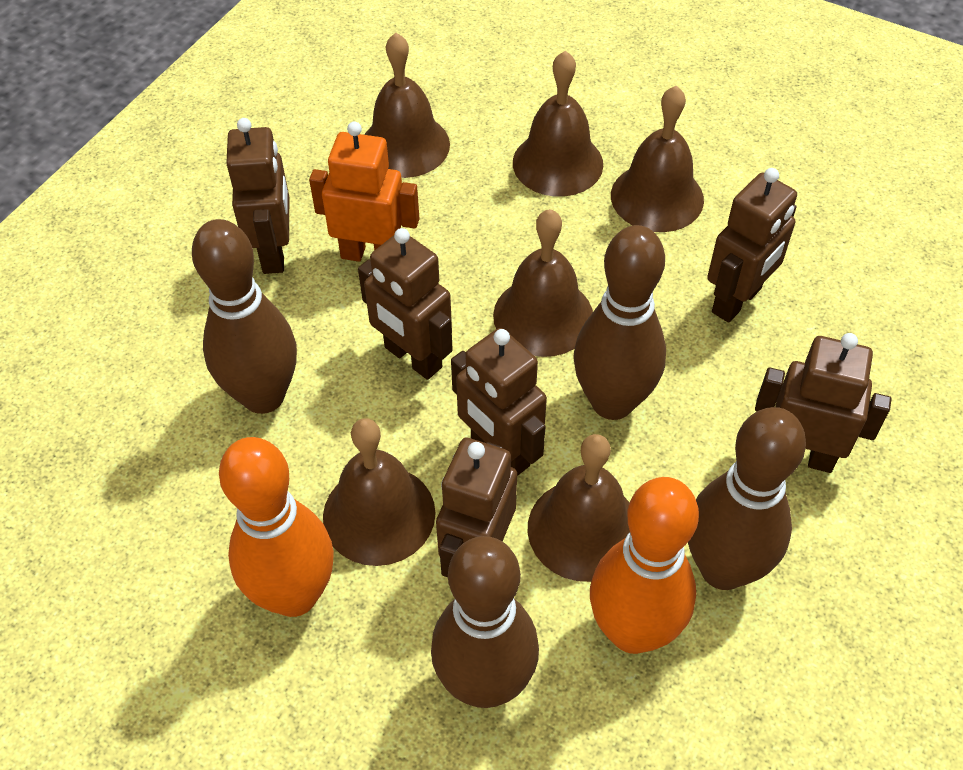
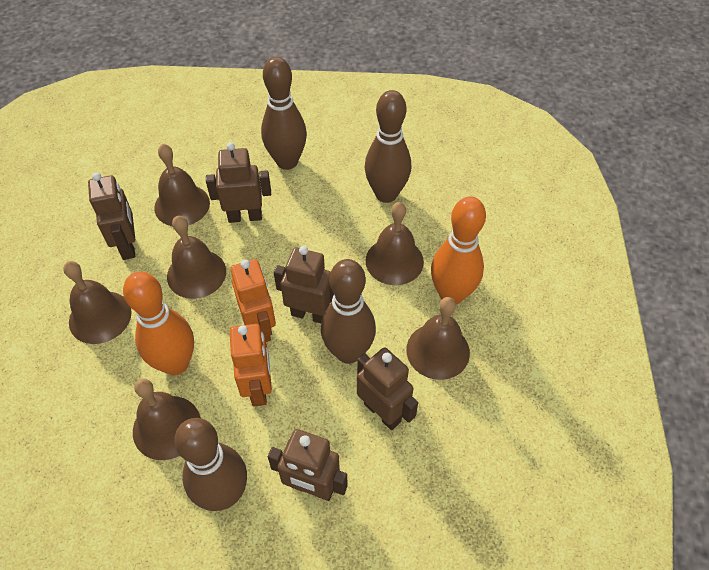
brown robot: 6 -> 5
orange robot: 1 -> 2

